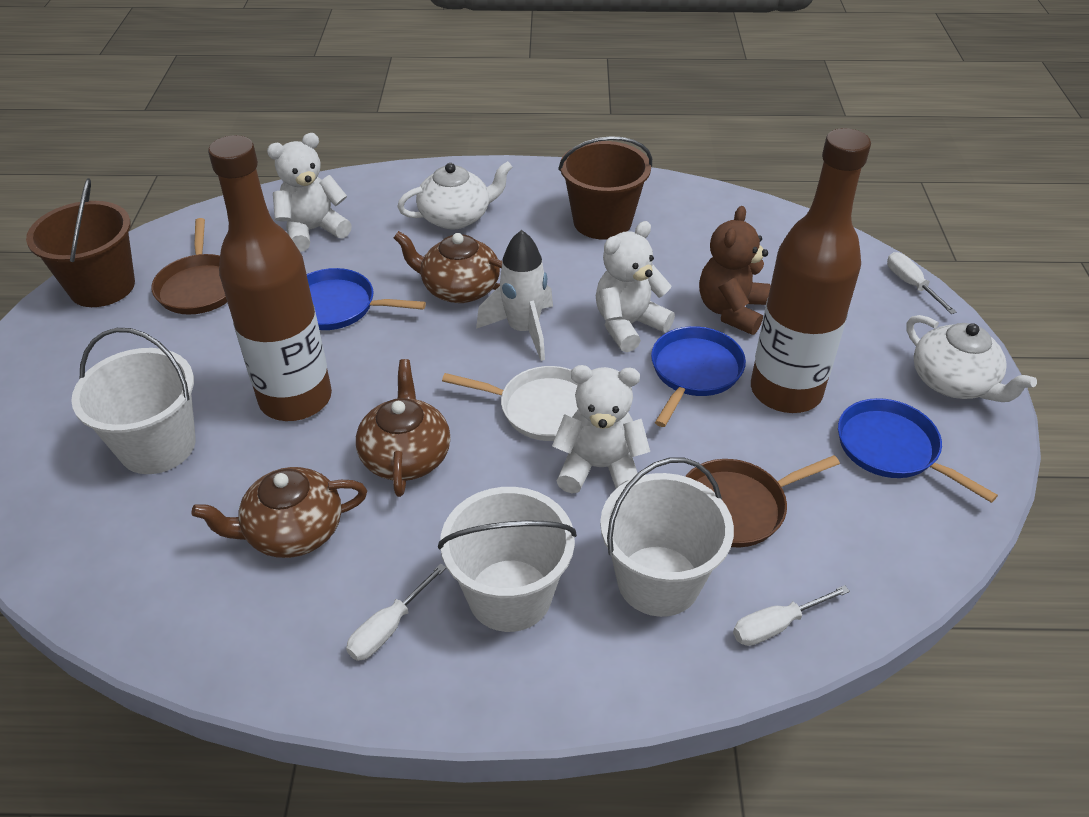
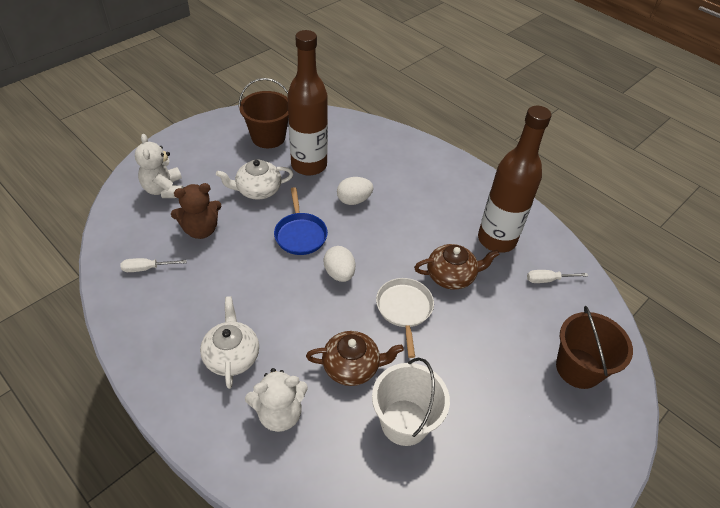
blue pan: 3 -> 1
brown pan: 2 -> 0
brown teapot: 3 -> 2
white bucket: 3 -> 1
white egg: 0 -> 2
white rocket: 1 -> 0
white screwdriver: 3 -> 2
white teddy bear: 3 -> 2

